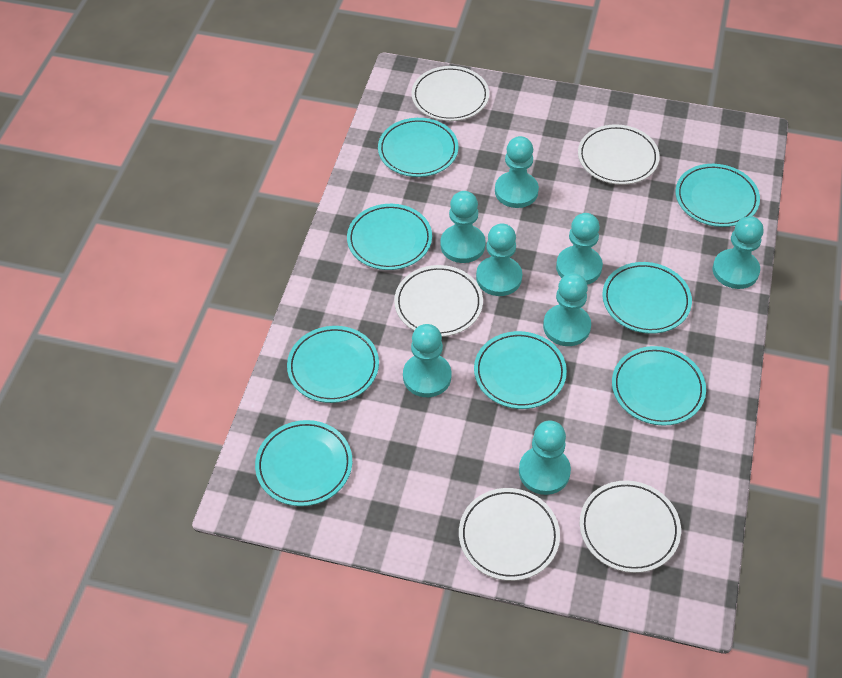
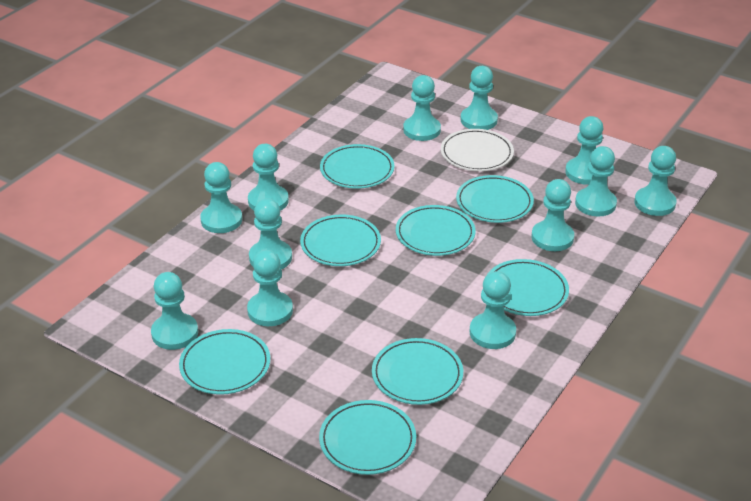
turquoise pawn: 8 -> 12
white plate: 5 -> 1

